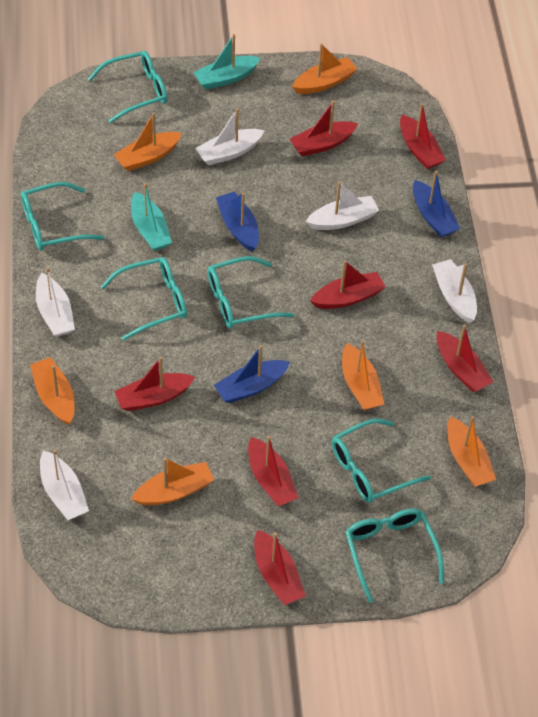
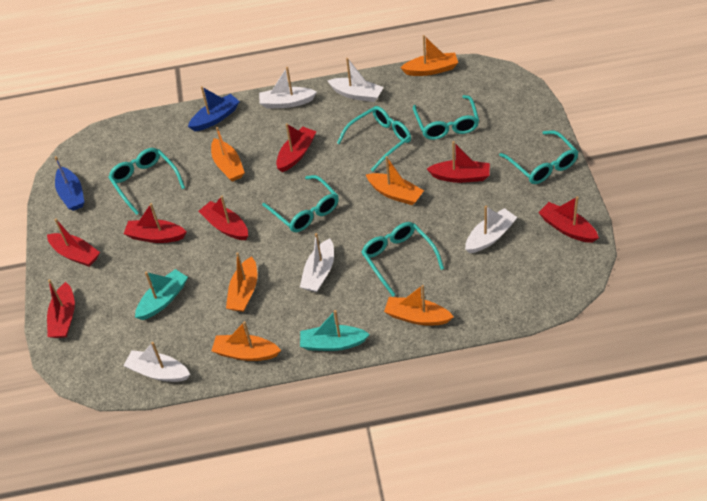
blue boat: 3 -> 2

